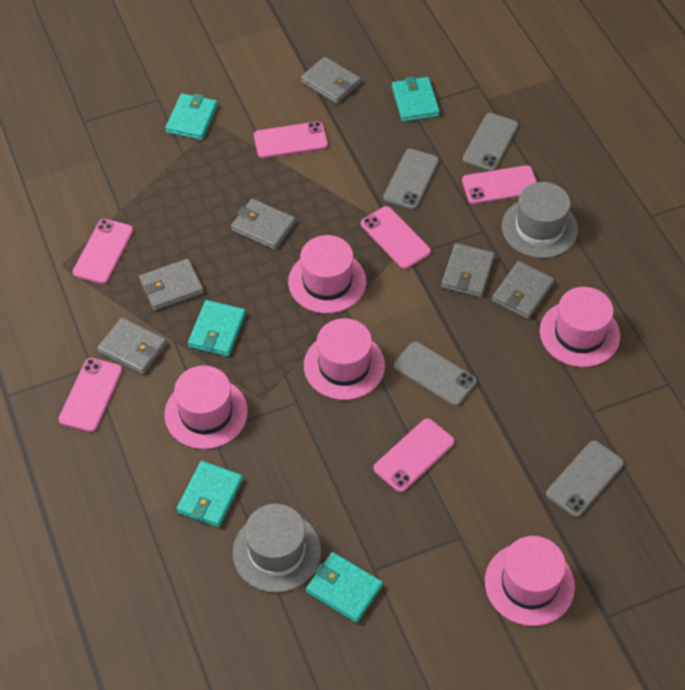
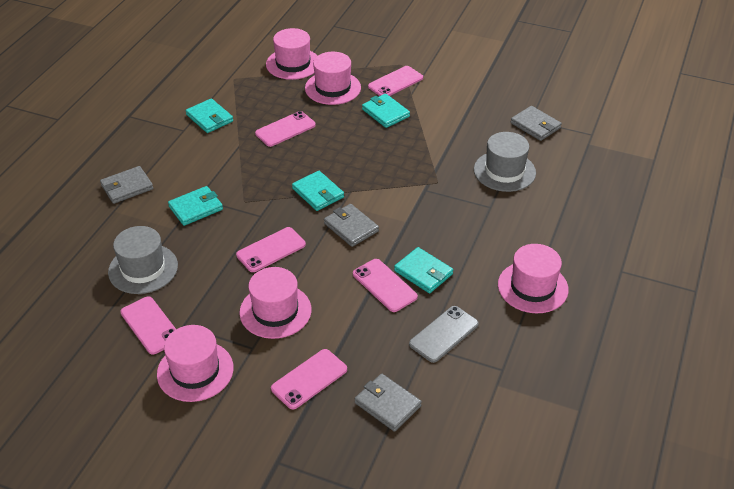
grey phone: 4 -> 1
grey wallet: 6 -> 4

